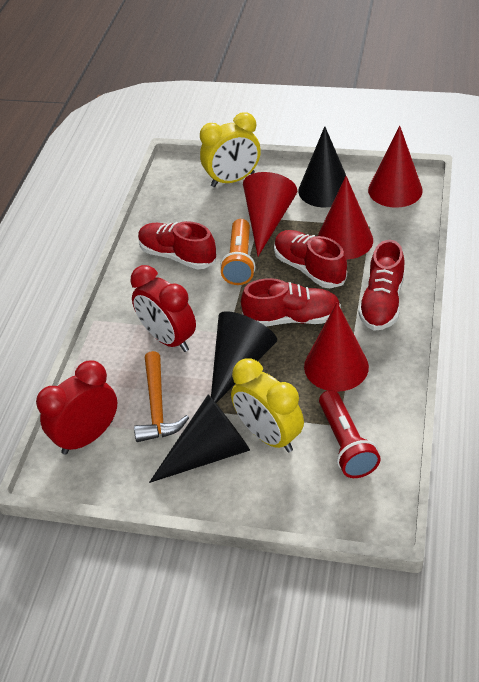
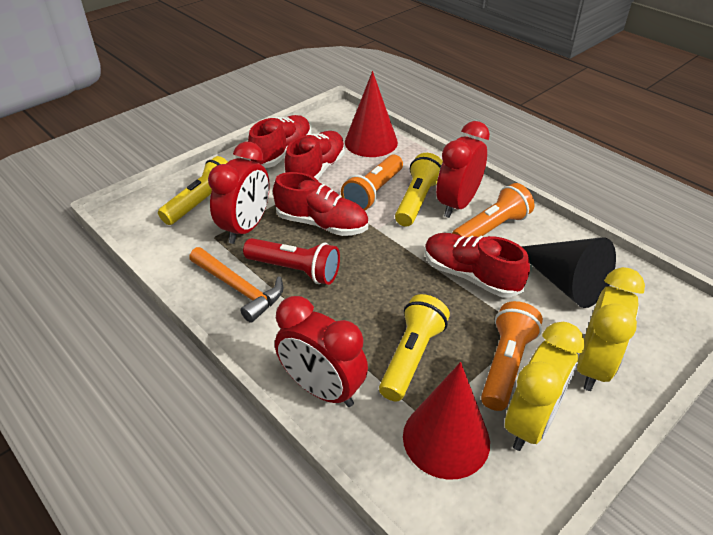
black cone: 3 -> 1
orange flashlight: 1 -> 3
red clock: 2 -> 3
red cone: 4 -> 2
yellow flashlight: 0 -> 3

